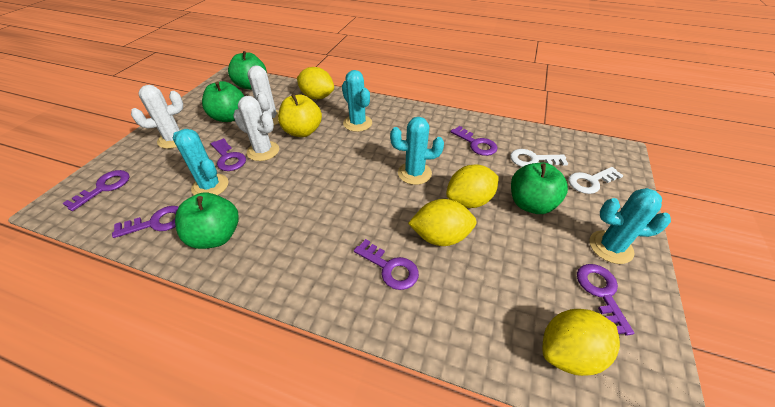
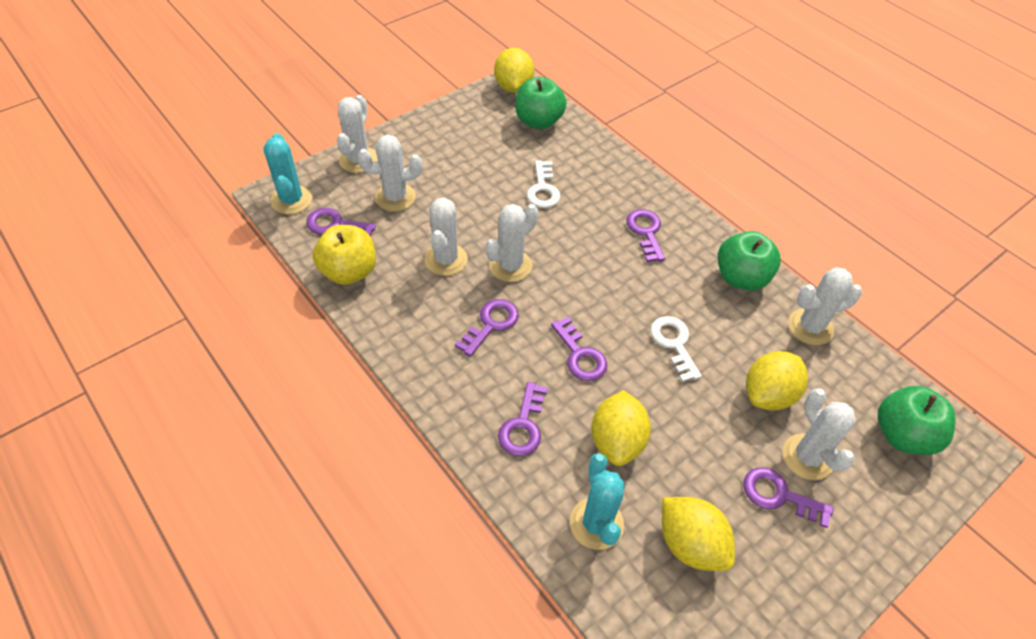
green apple: 4 -> 3
turquoise cactus: 4 -> 2
white cactus: 3 -> 6

